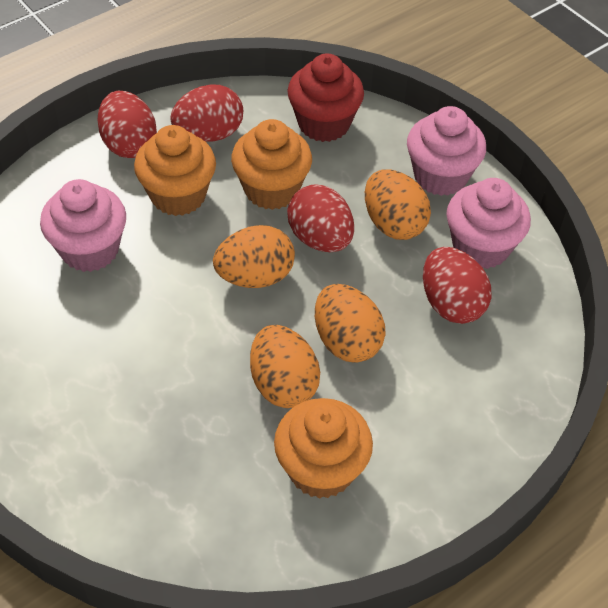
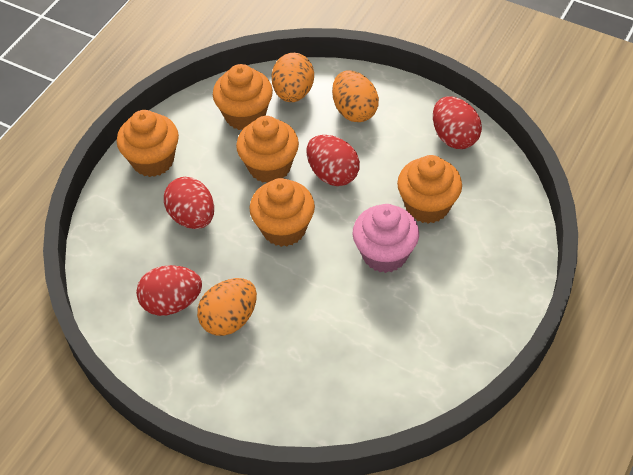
orange cupcake: 3 -> 5
orange egg: 4 -> 3
pink cupcake: 3 -> 1
red cupcake: 1 -> 0

